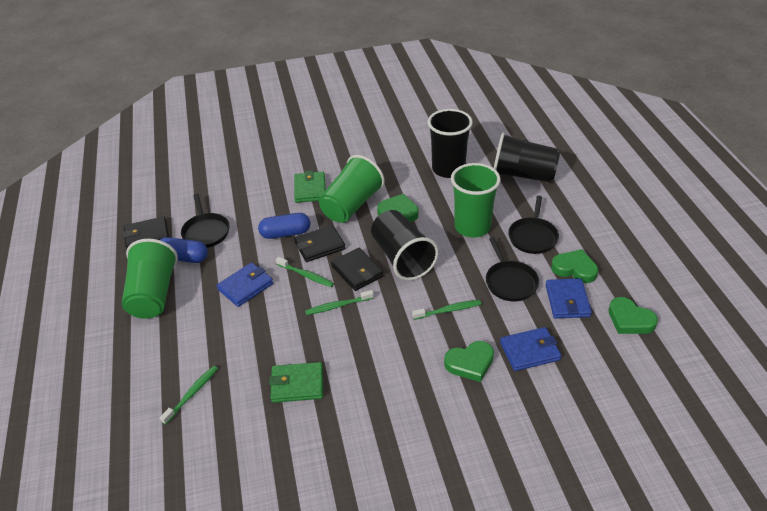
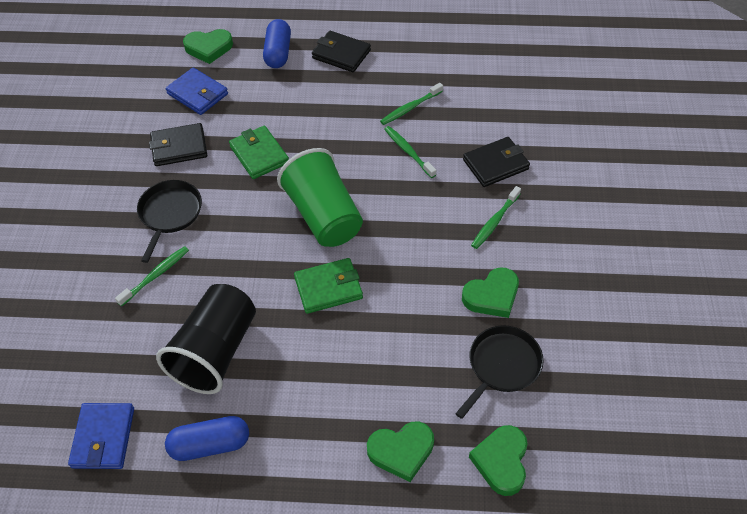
black cup: 3 -> 1
black pan: 3 -> 2
blue wallet: 3 -> 2
green cup: 3 -> 1

